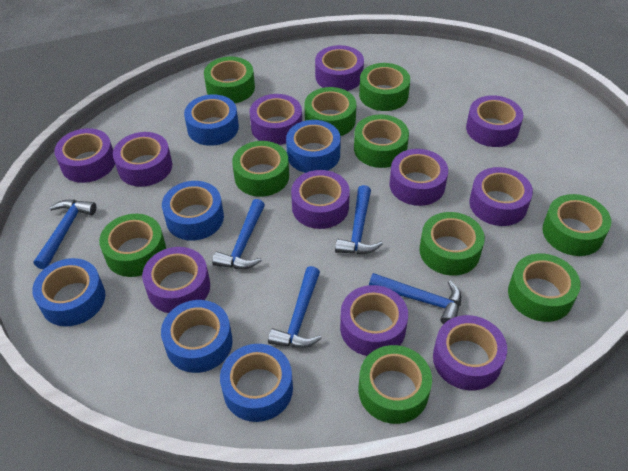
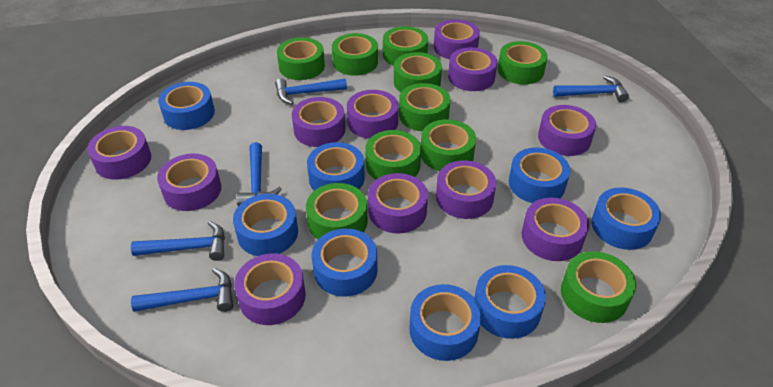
blue tape: 6 -> 8

